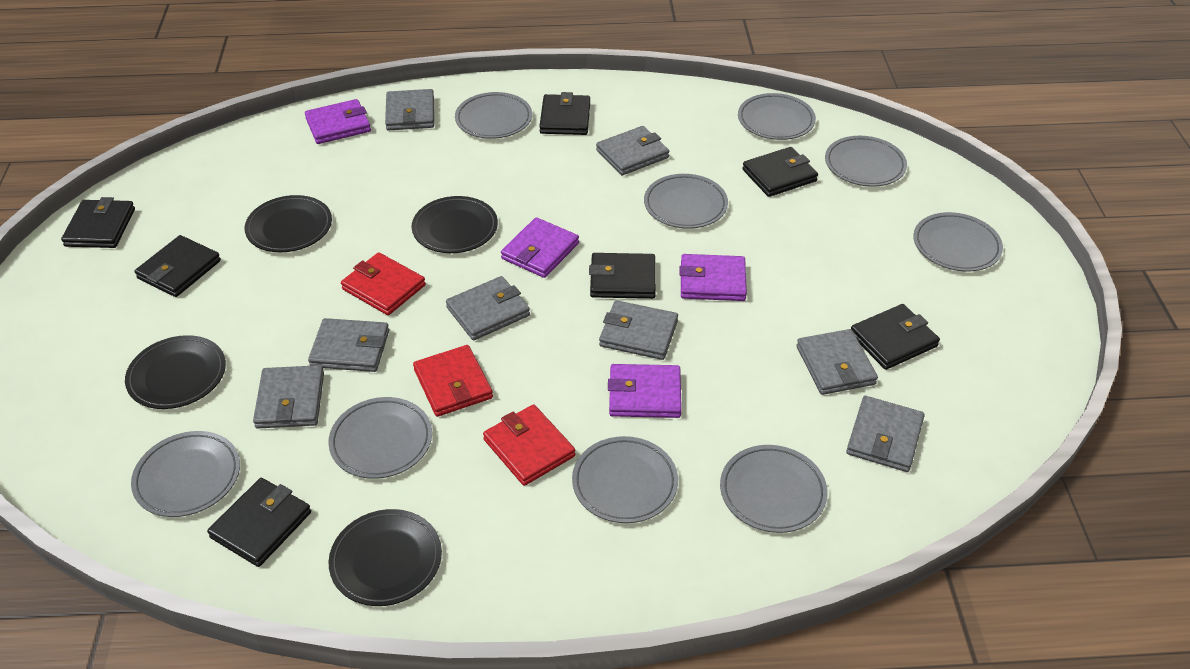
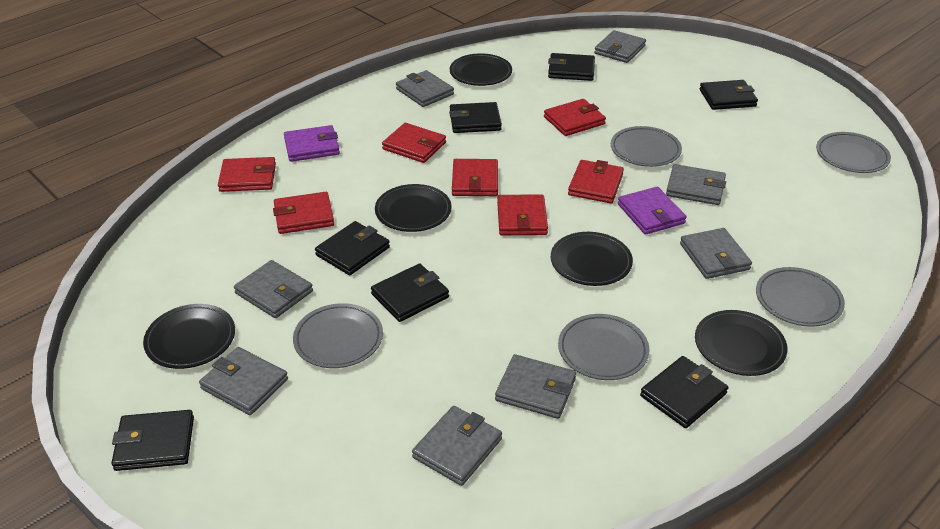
black plate: 4 -> 5
grey plate: 9 -> 5
purple wallet: 4 -> 2
red wallet: 3 -> 7

